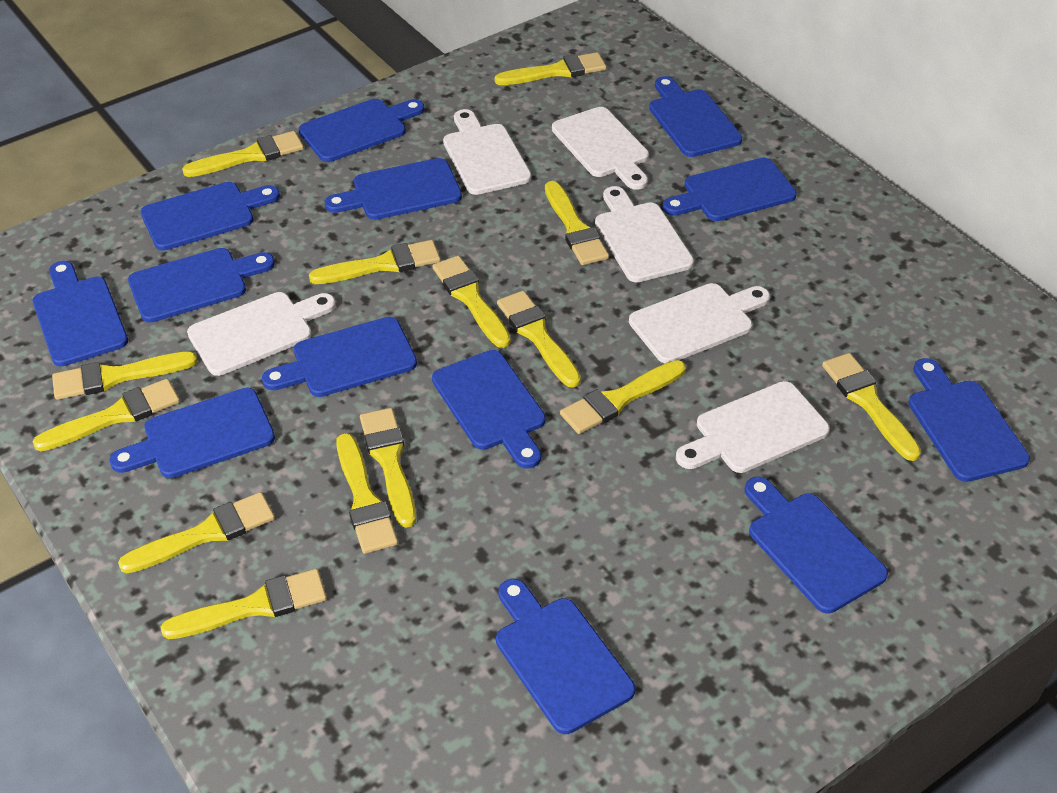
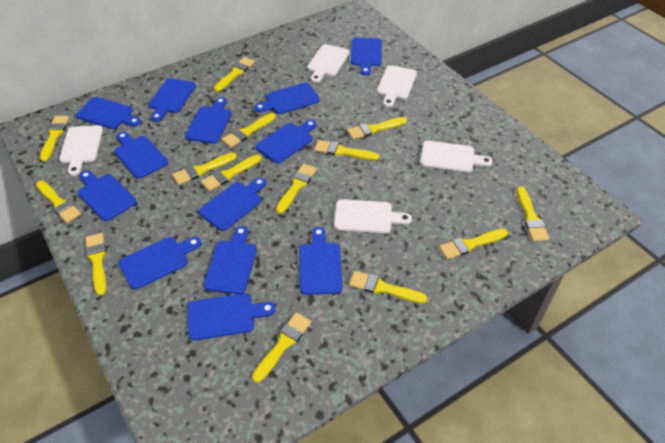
white cutting board: 6 -> 5

